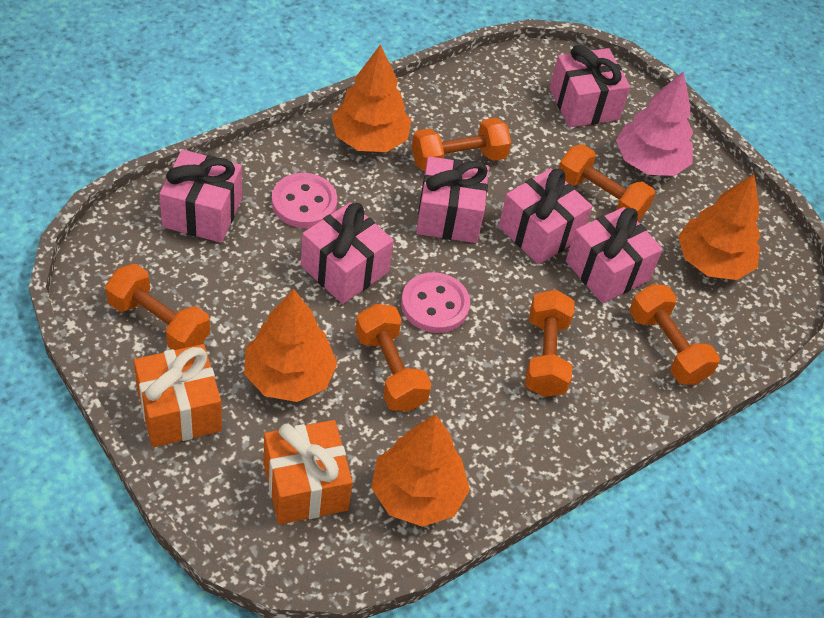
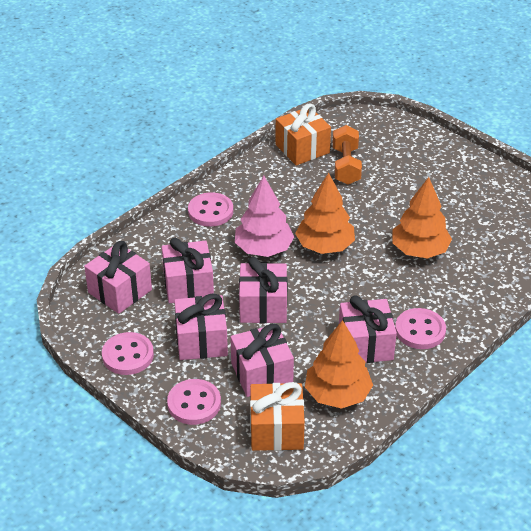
orange dumbbell: 6 -> 1
orange tree: 4 -> 3
pink button: 2 -> 4

